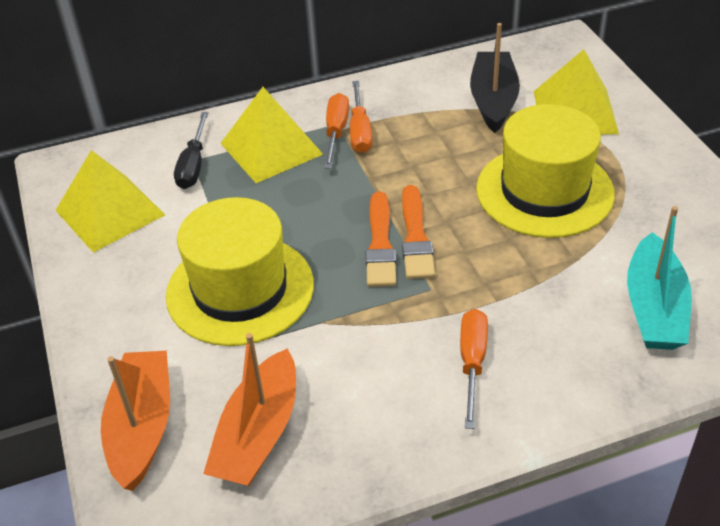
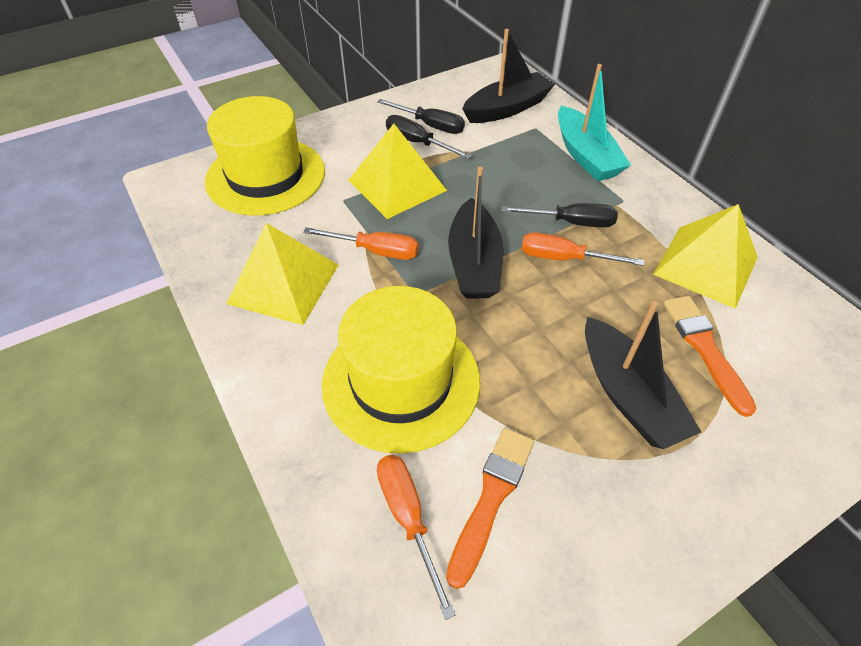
black boat: 1 -> 3
black screwdriver: 1 -> 3
orange boat: 2 -> 0

